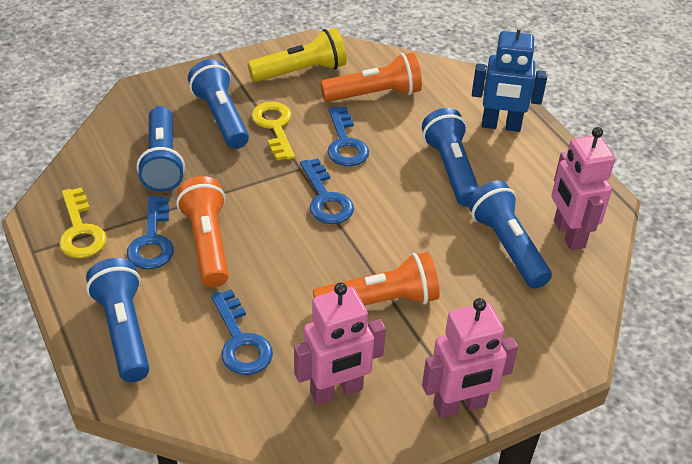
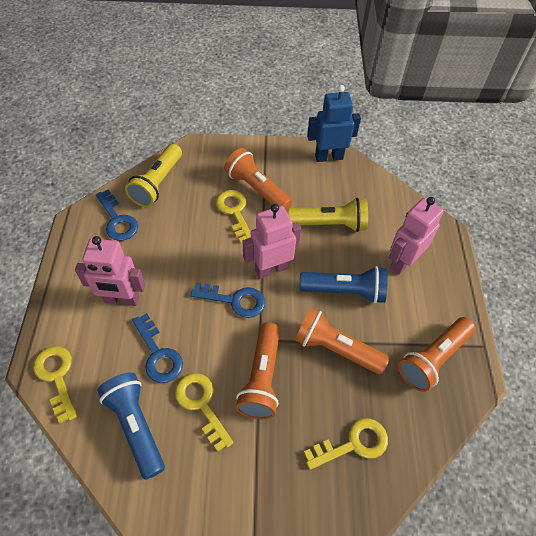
blue flashlight: 5 -> 2
blue key: 4 -> 3
orange flashlight: 3 -> 4
yellow flashlight: 1 -> 2
yellow key: 2 -> 4

